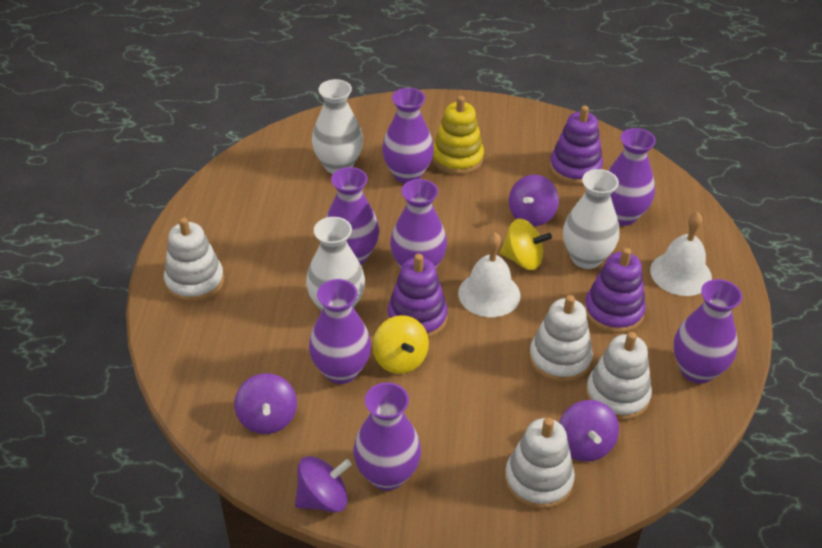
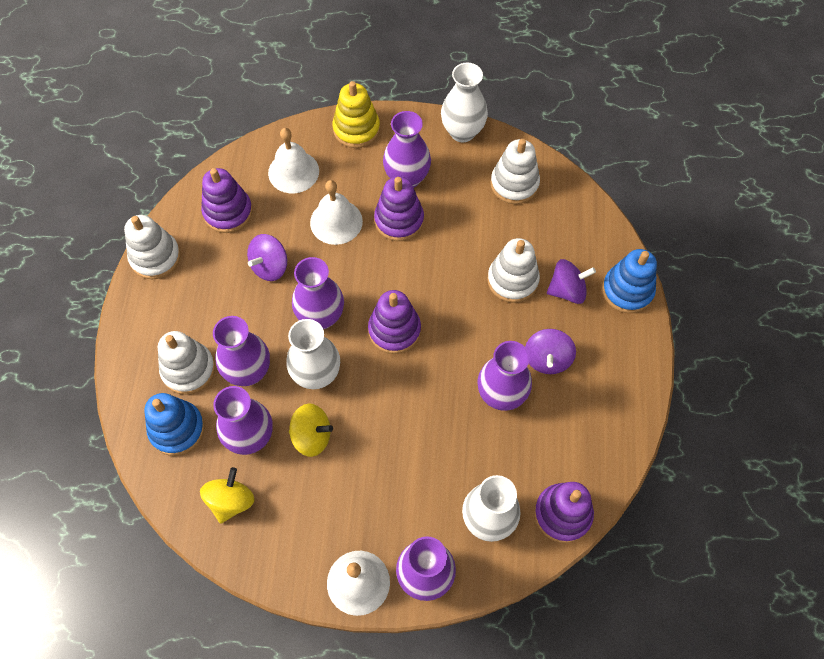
blue stacking toy: 0 -> 2
purple spinning top: 4 -> 3
purple stacking toy: 3 -> 4
purple vase: 7 -> 6
white bell: 2 -> 3

